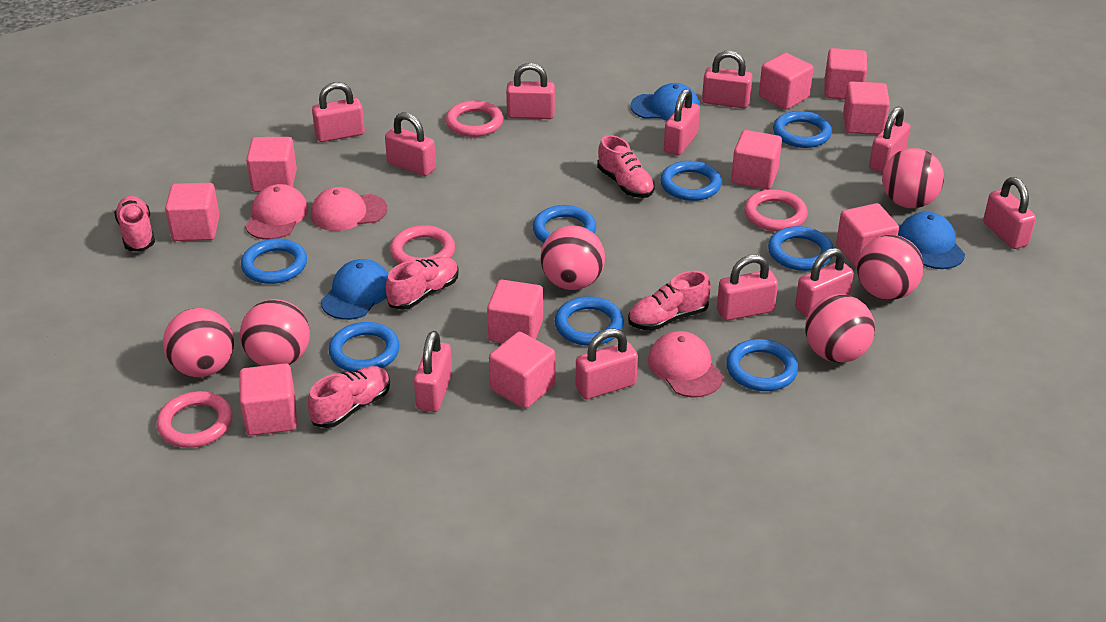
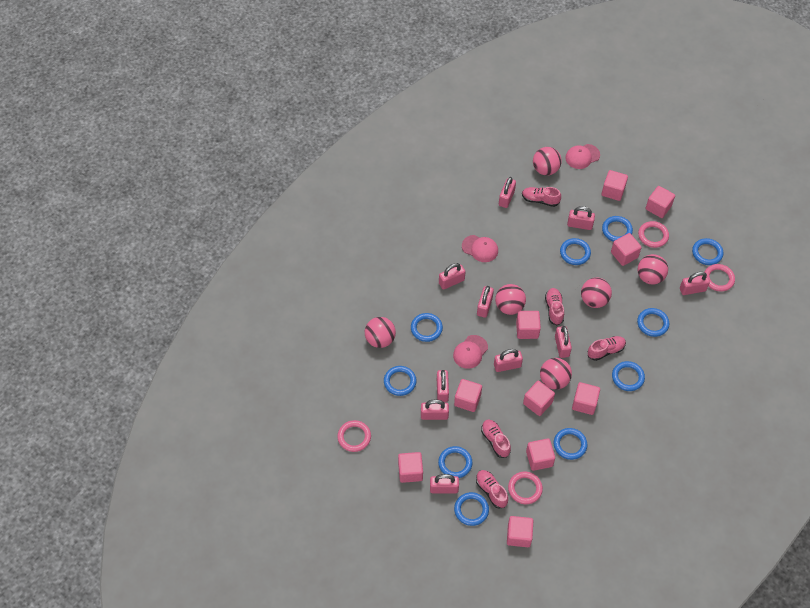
blue cap: 3 -> 0
blue ring: 8 -> 10
pink padlock: 11 -> 10

